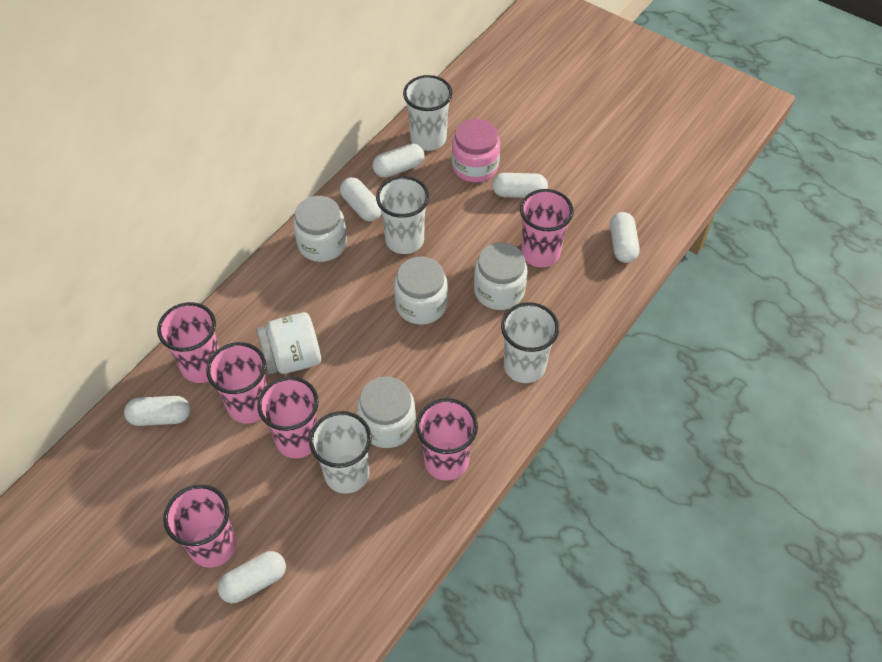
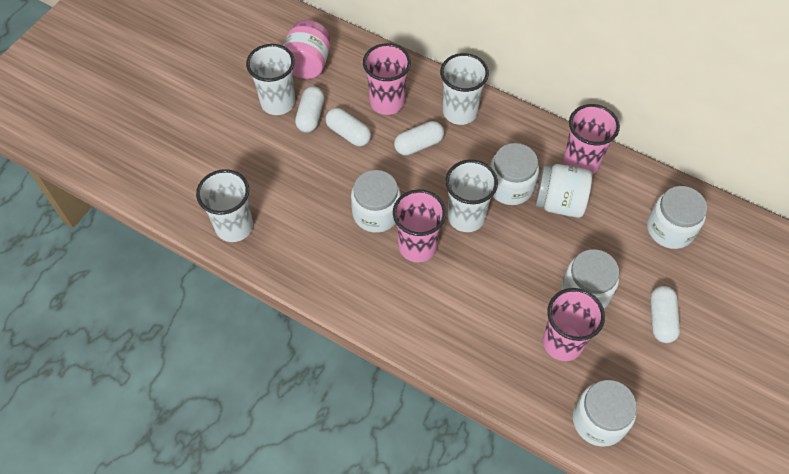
pink cup: 6 -> 4
white capsule: 6 -> 4
white jar: 5 -> 6

